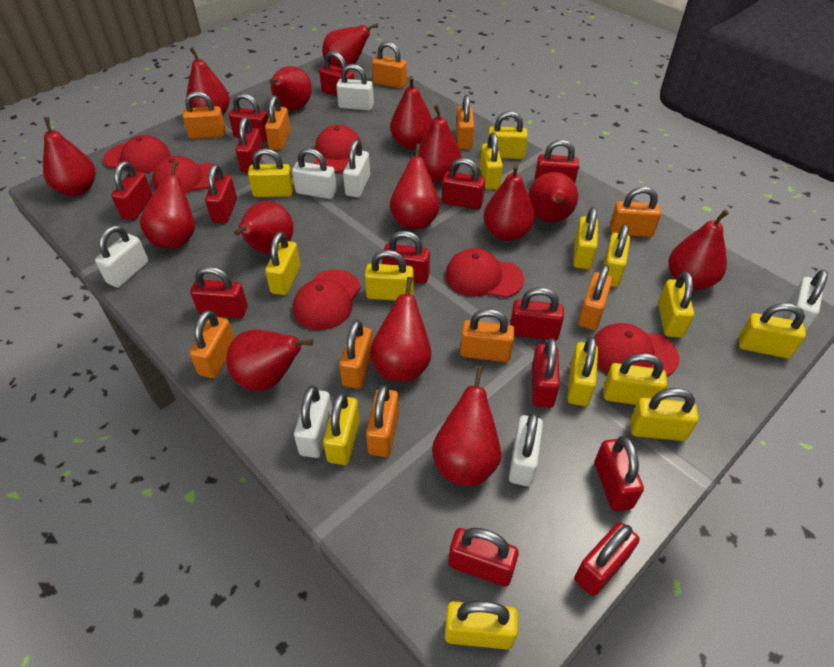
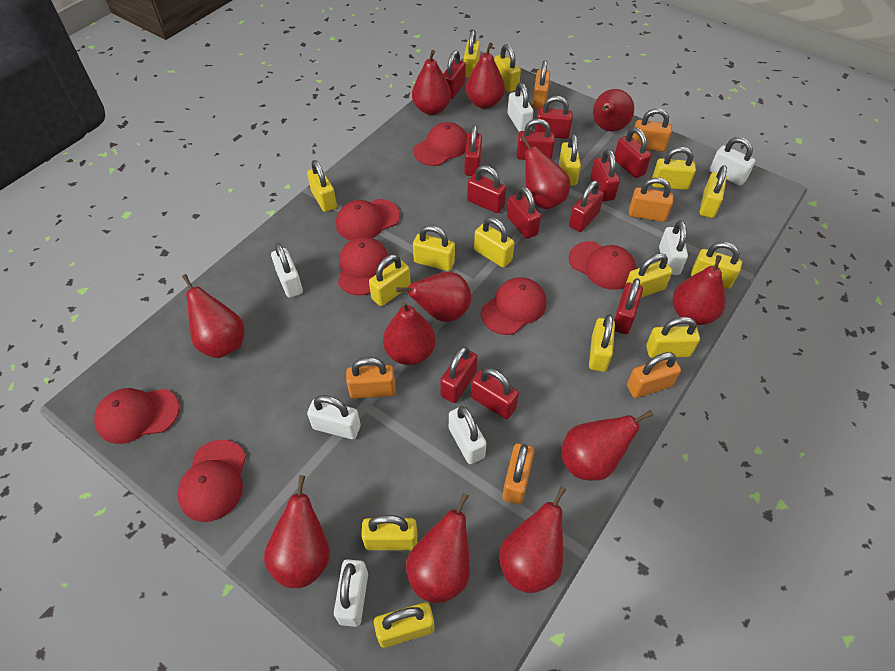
orange padlock: 10 -> 6
red cap: 6 -> 7
red padlock: 14 -> 12
red pear: 15 -> 12
yellow padlock: 14 -> 15

